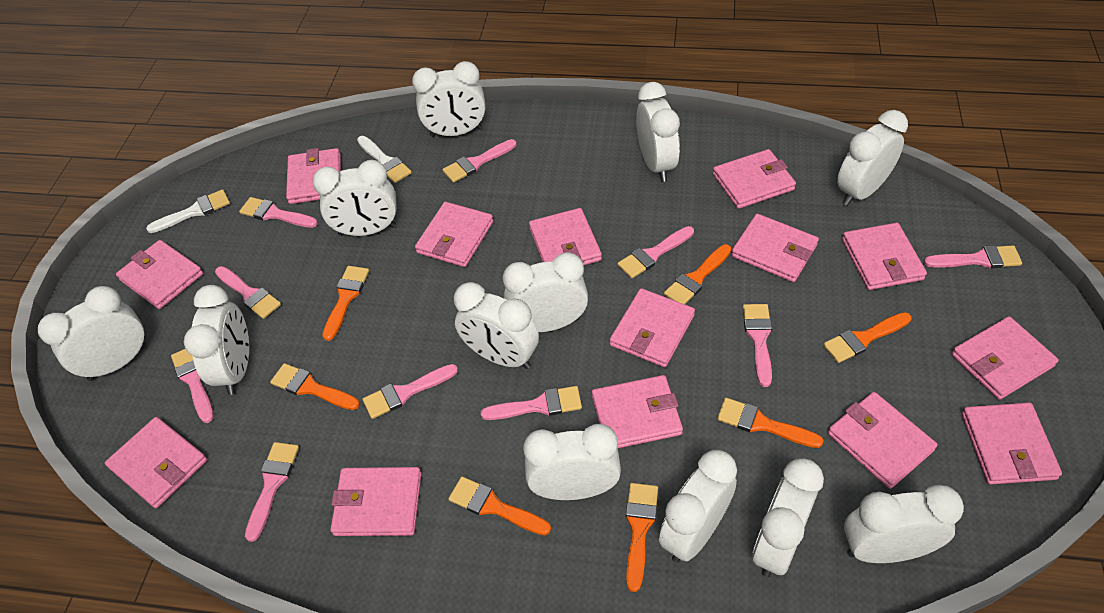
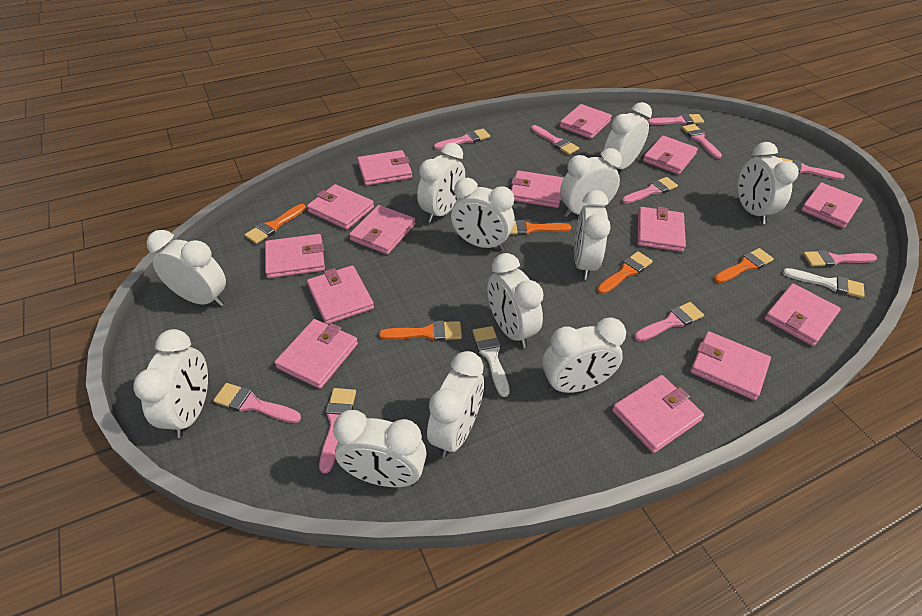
orange brush: 7 -> 5

